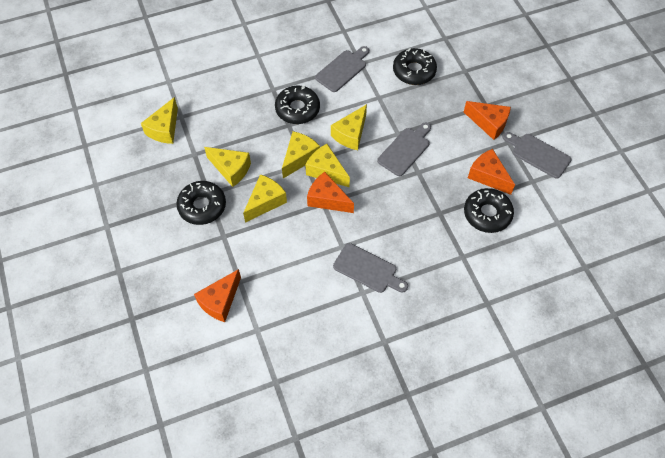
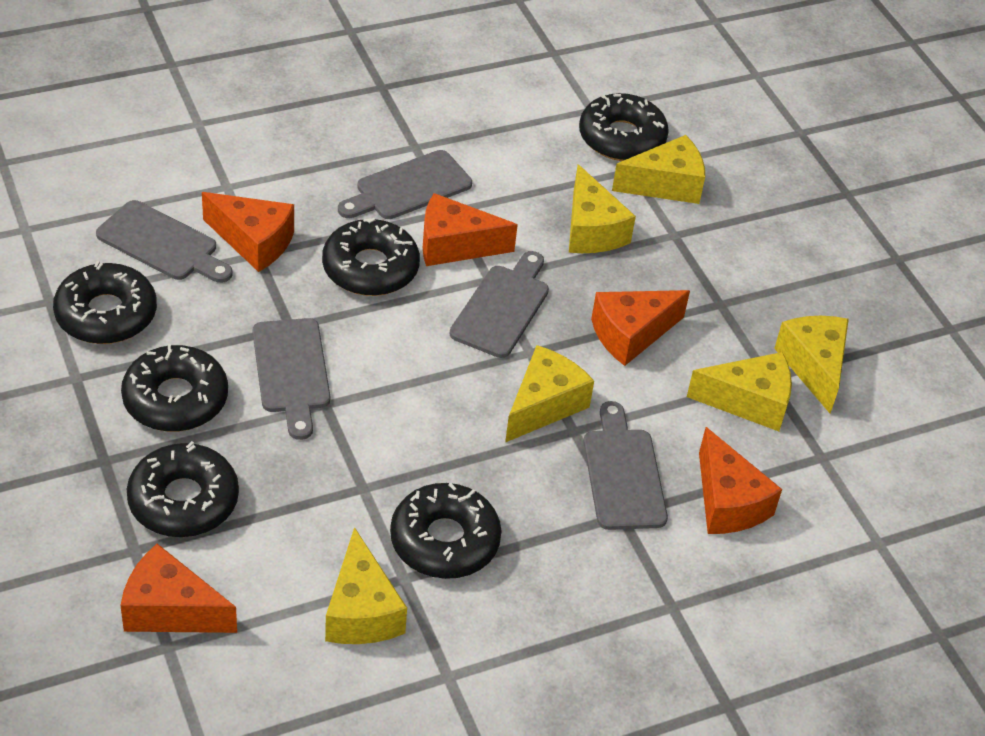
black donut: 4 -> 6
grey cutting board: 4 -> 5
orange cheese: 4 -> 5

